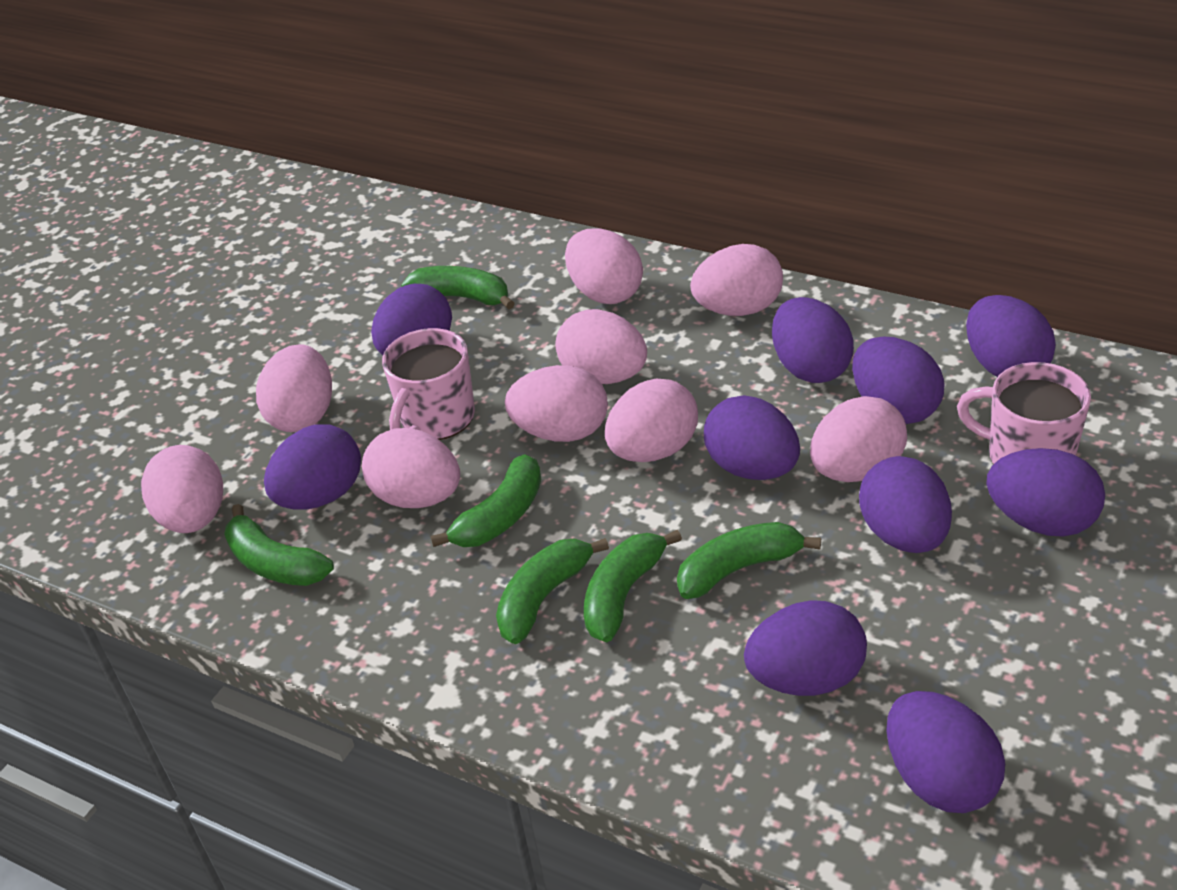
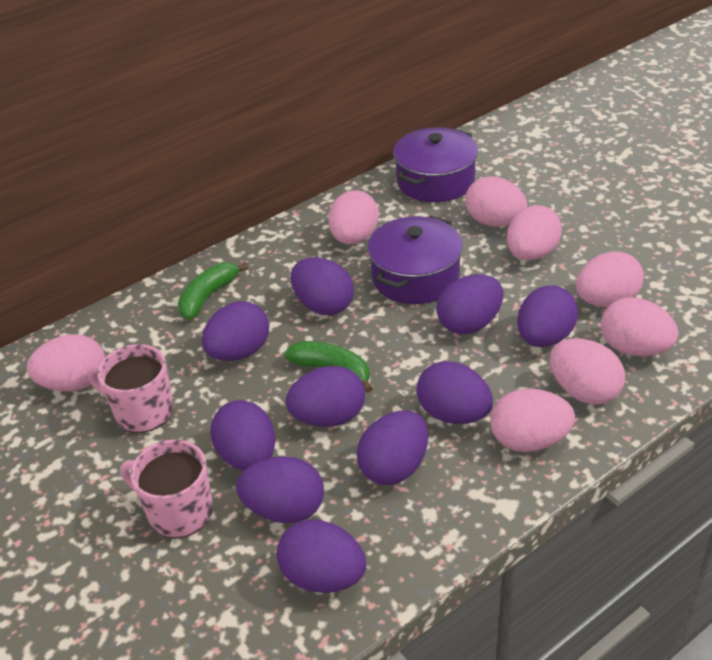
green banana: 6 -> 2
pink egg: 9 -> 8
purple pot: 0 -> 2

